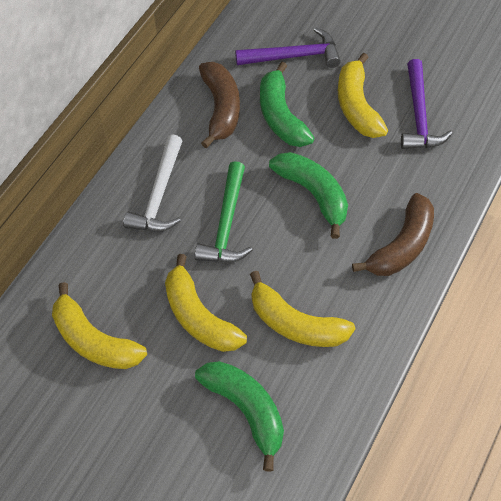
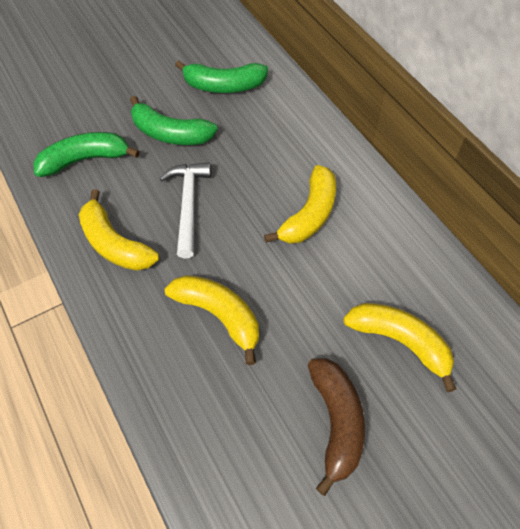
brown banana: 2 -> 1
green hammer: 1 -> 0
purple hammer: 2 -> 0

